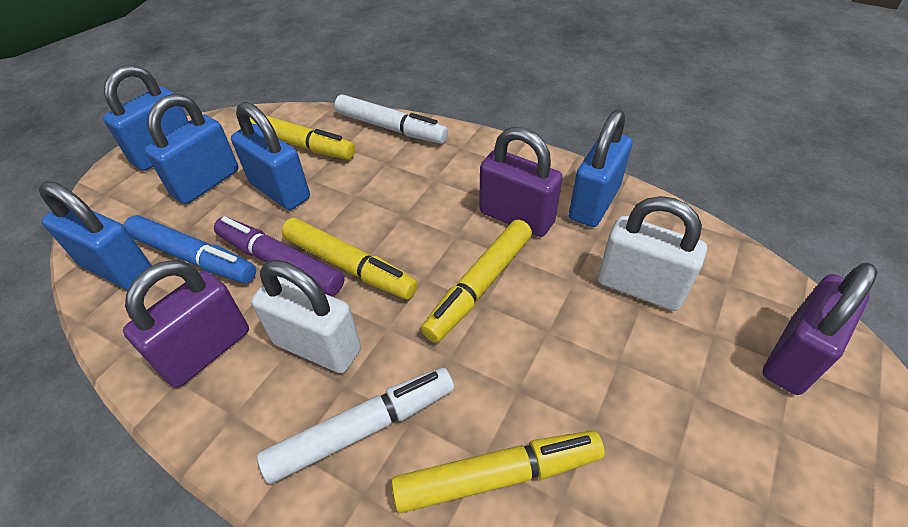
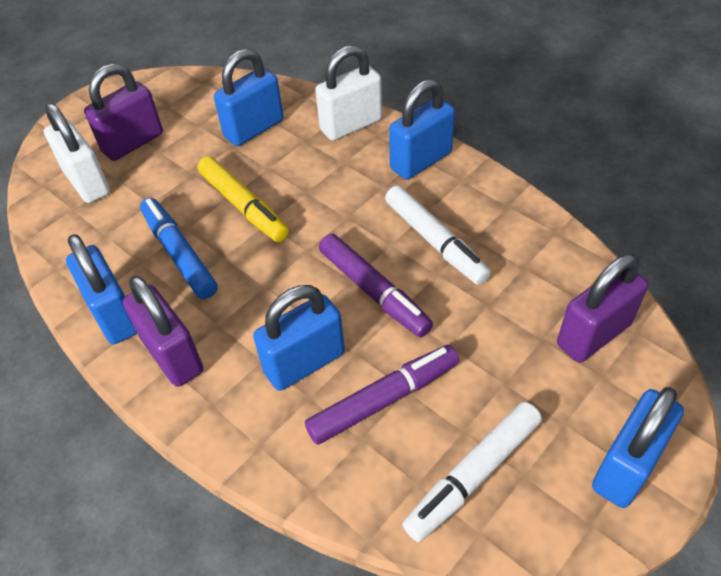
purple marker: 1 -> 2
yellow marker: 4 -> 1

